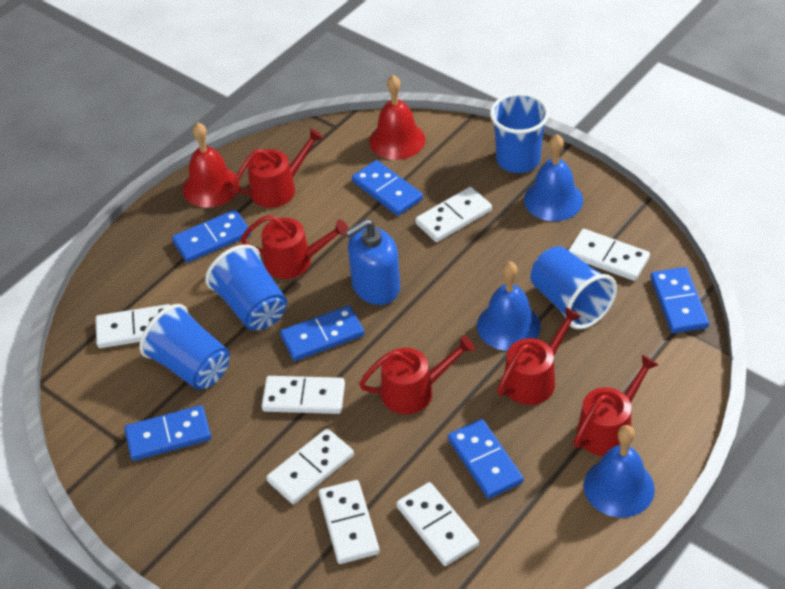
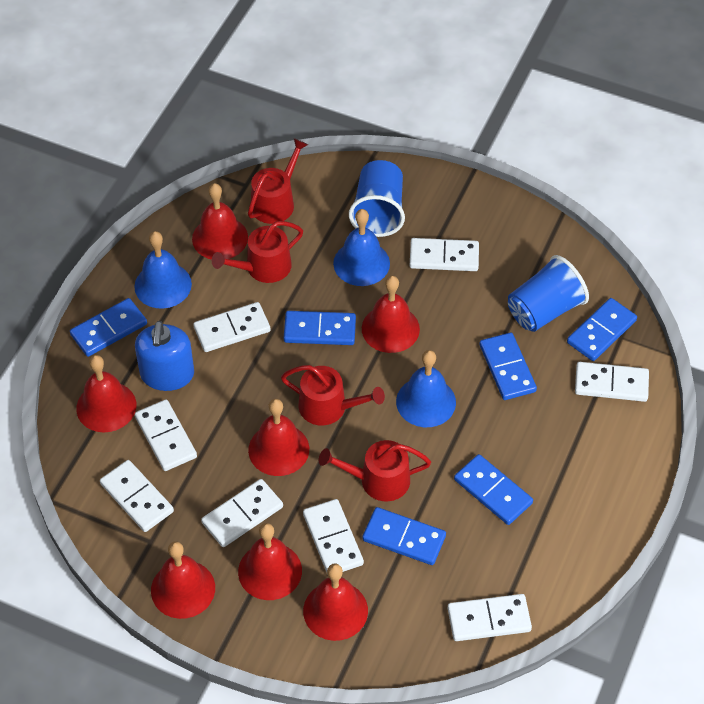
blue cup: 4 -> 2
red bell: 2 -> 7
red watering can: 5 -> 4
white domino: 7 -> 8

